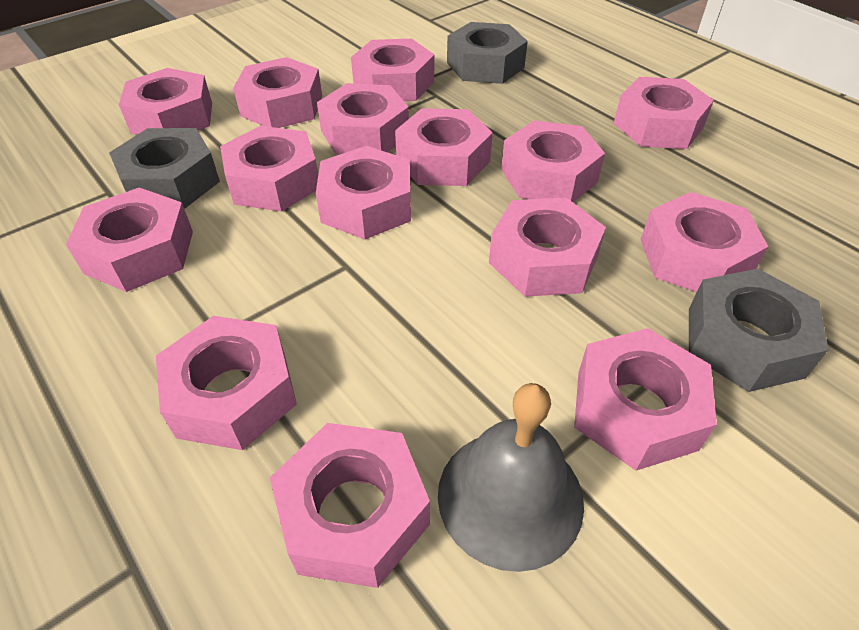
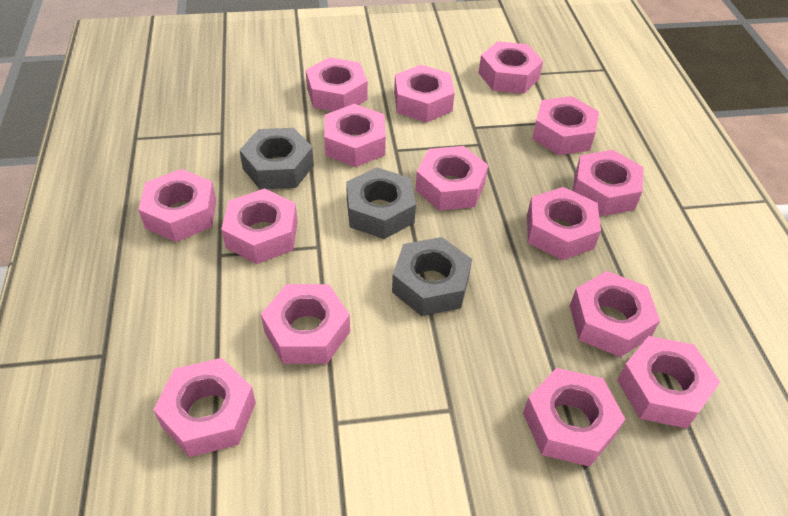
grey bell: 1 -> 0

